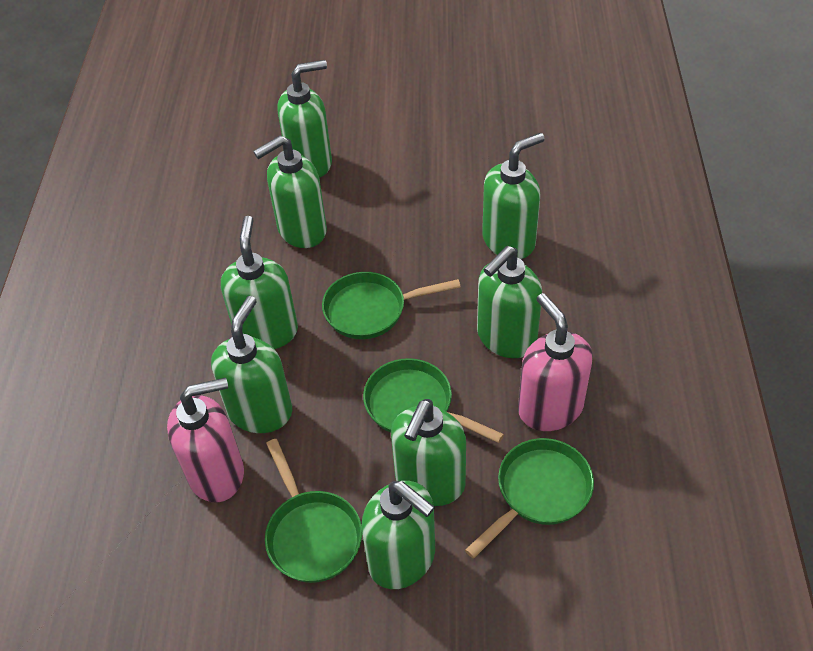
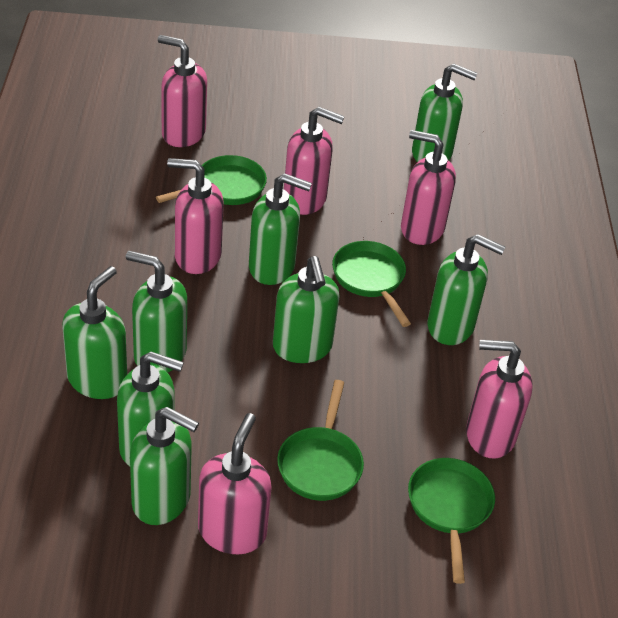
pink soap dispenser: 2 -> 6

